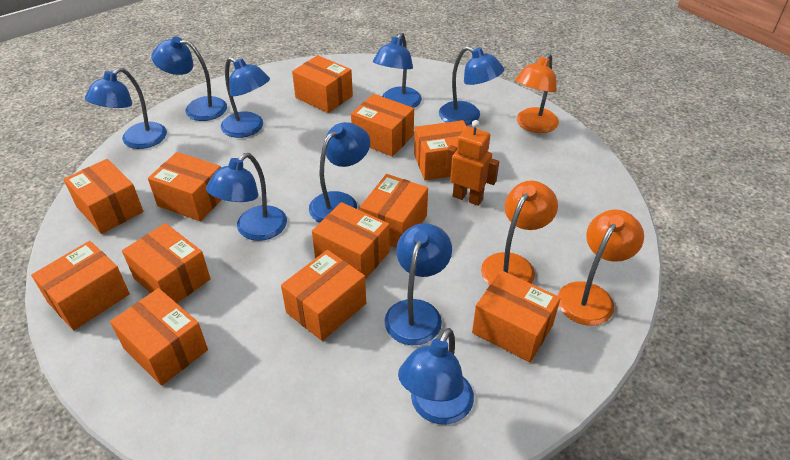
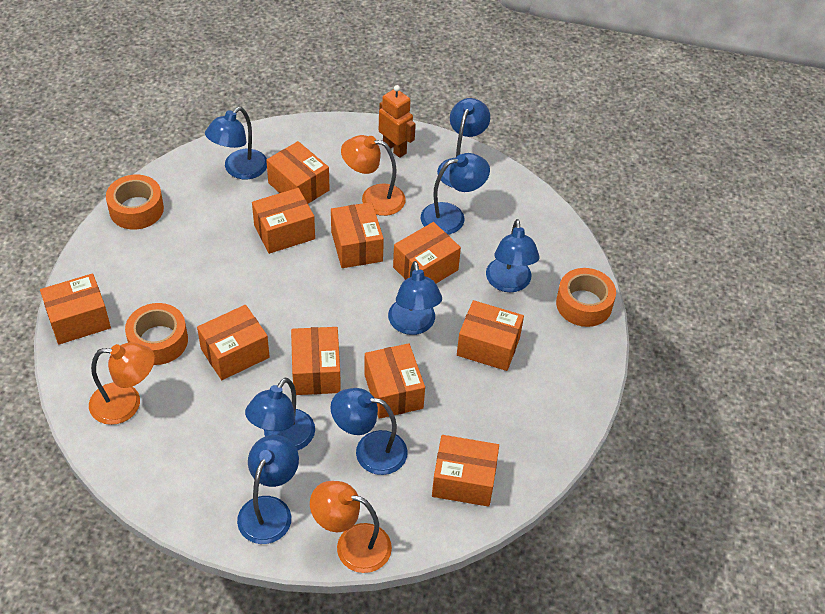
blue lamp: 9 -> 8
orange box: 12 -> 10
orange tape: 0 -> 3

